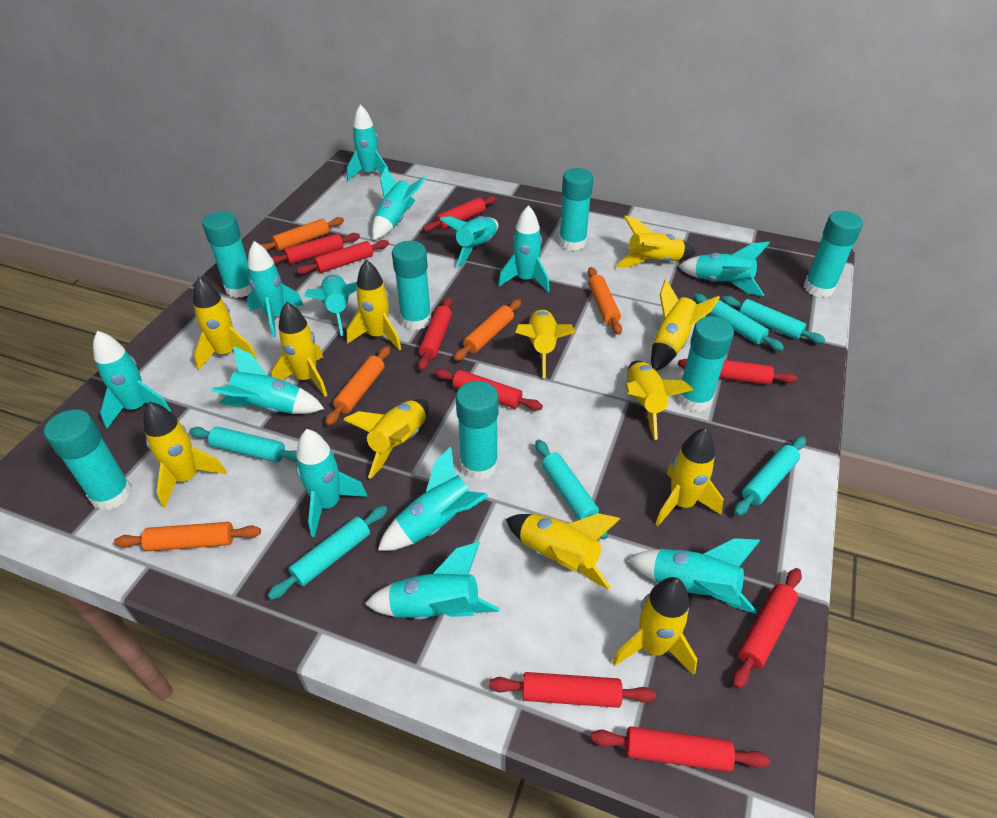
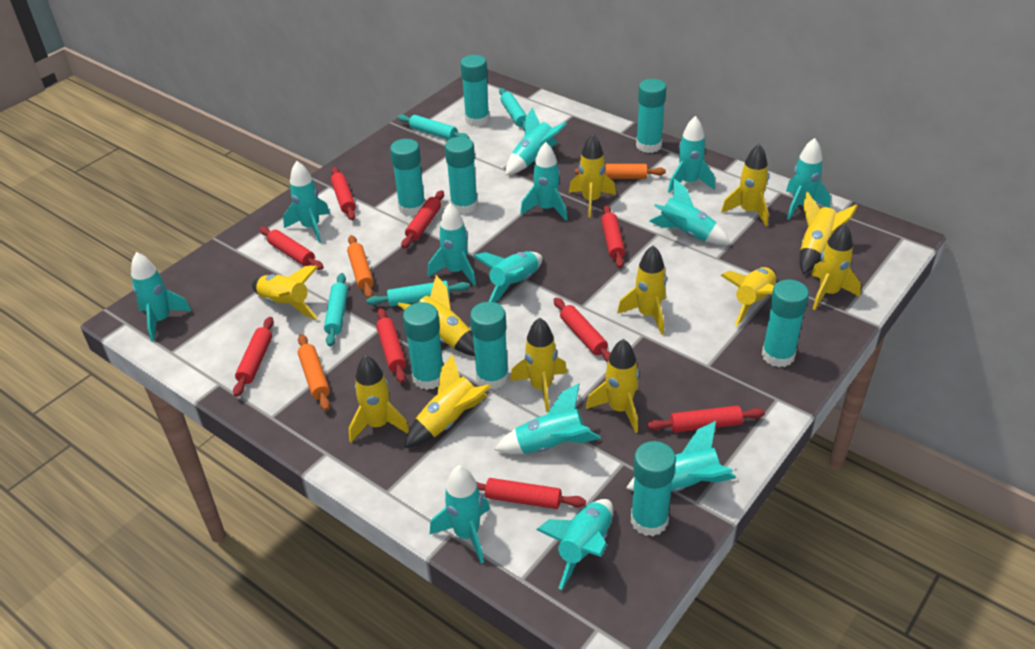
orange rolling pin: 5 -> 3
turquoise glue stick: 7 -> 8
turquoise rolling pin: 6 -> 4

